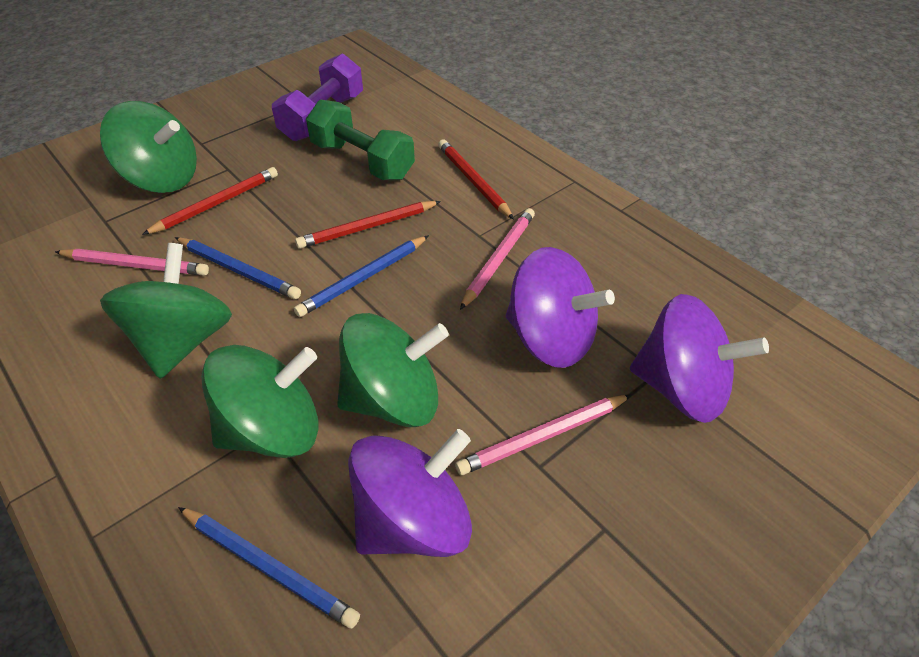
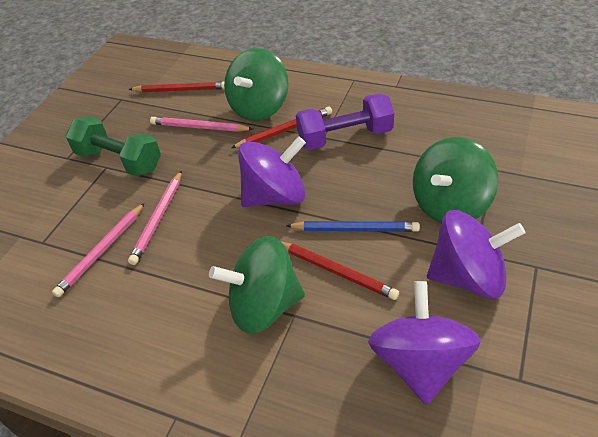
blue pencil: 3 -> 1
green spinning top: 4 -> 3

